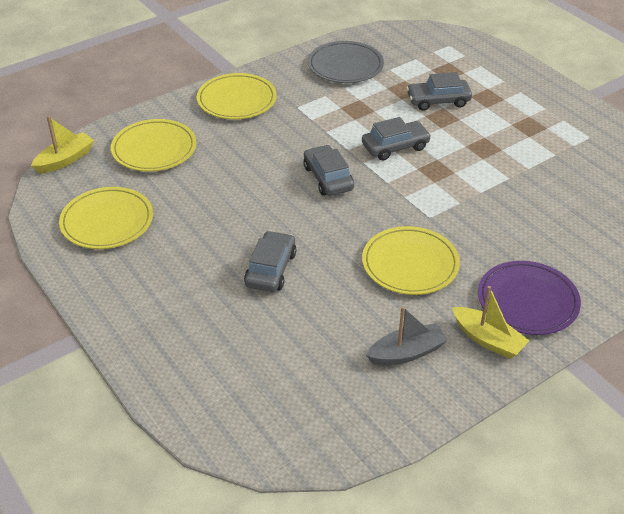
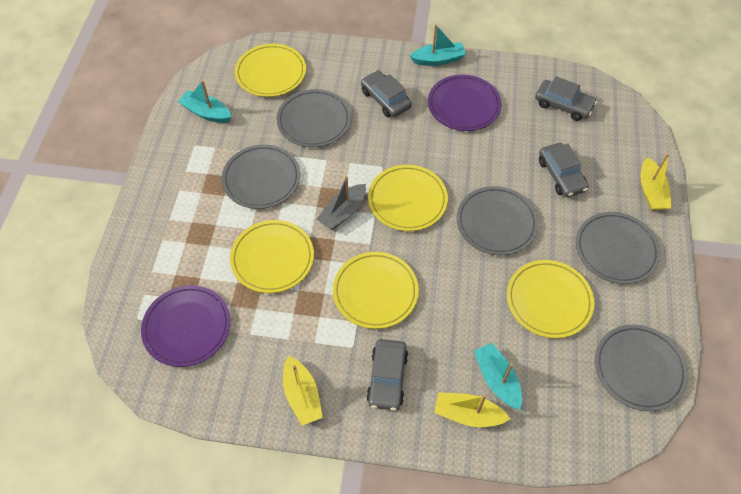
grey plate: 1 -> 5
purple plate: 1 -> 2
turquoise boat: 0 -> 3
yellow boat: 2 -> 3
yellow plate: 4 -> 5

